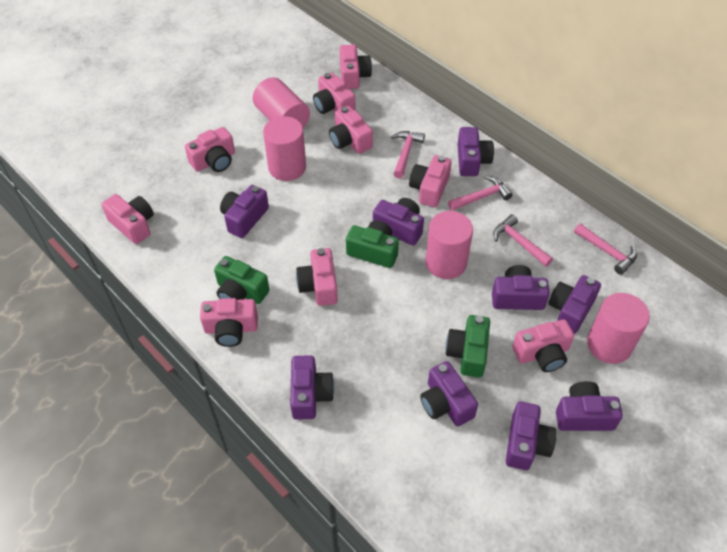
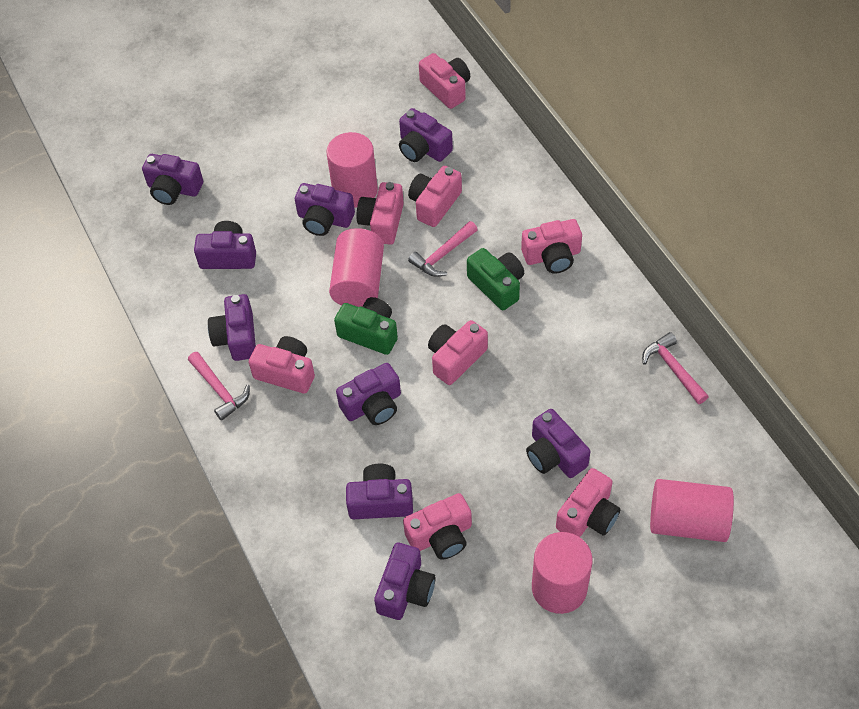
green camera: 3 -> 2
pink camera: 9 -> 8
pink hammer: 4 -> 3

